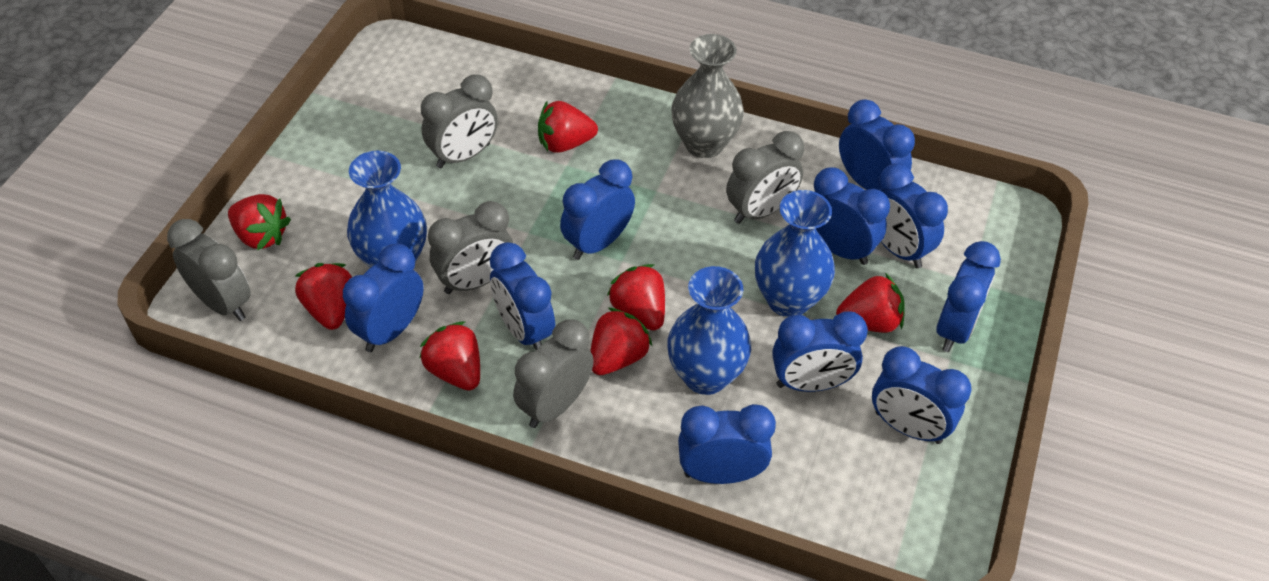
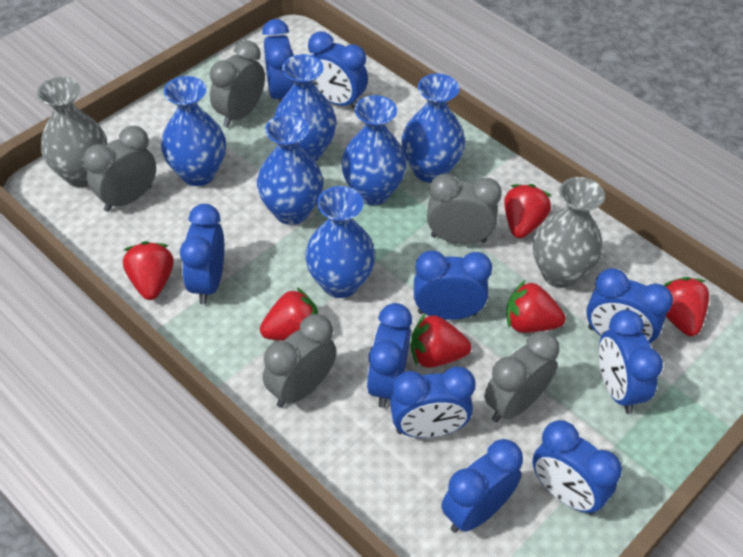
blue vase: 3 -> 6
grey vase: 1 -> 2
red strawberry: 7 -> 6

